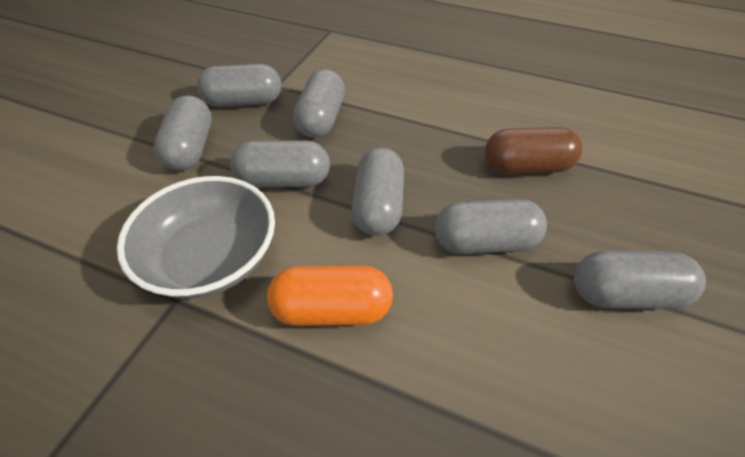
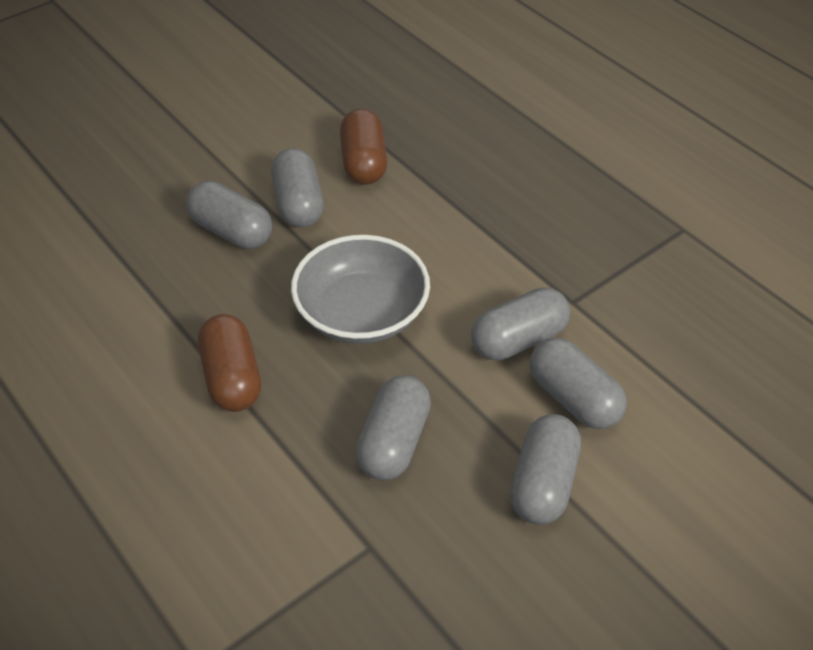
brown capsule: 1 -> 2
grey capsule: 7 -> 6
orange capsule: 1 -> 0

